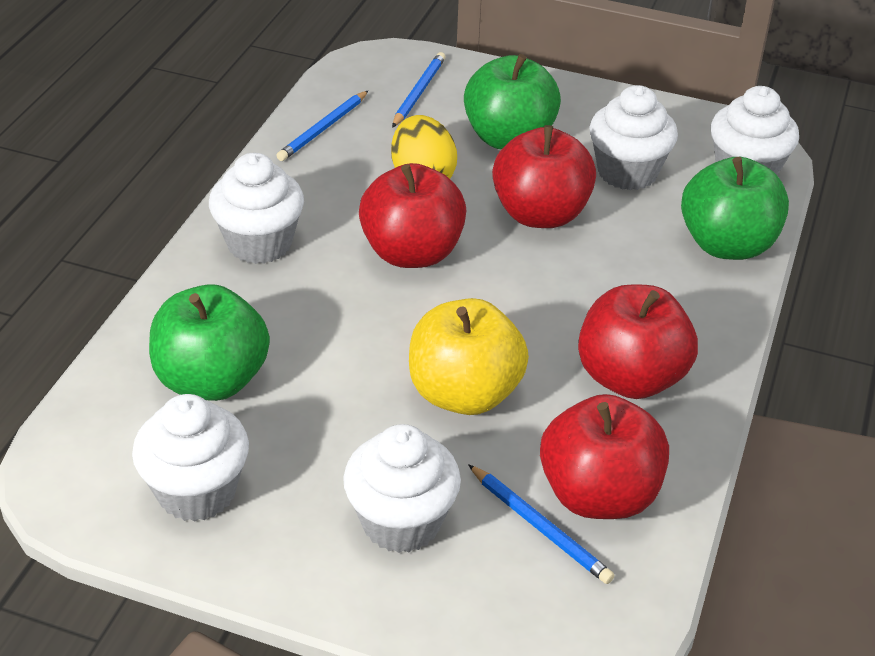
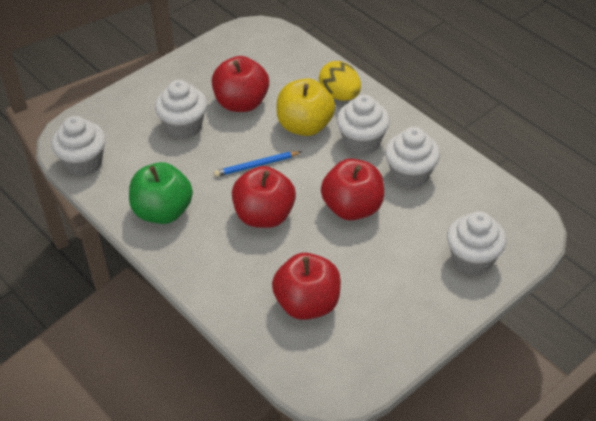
blue pencil: 3 -> 1
green apple: 3 -> 1

